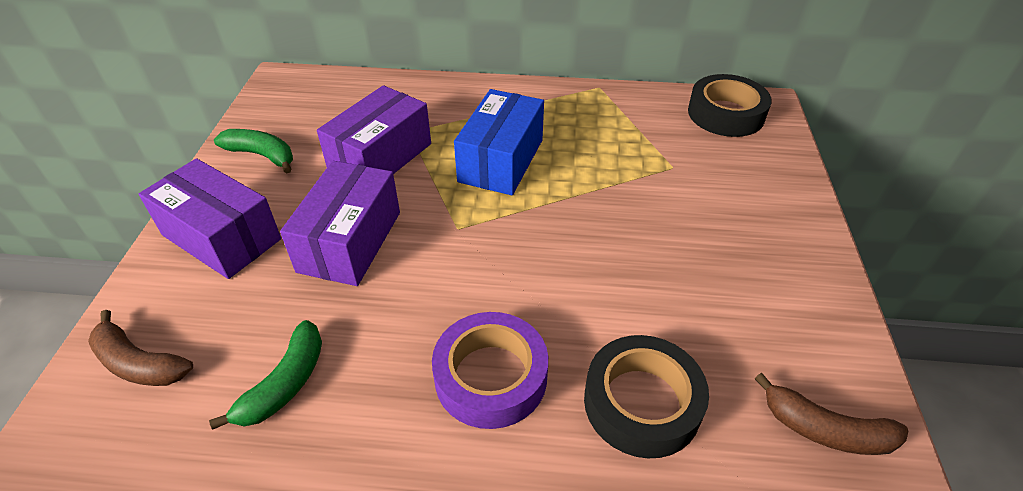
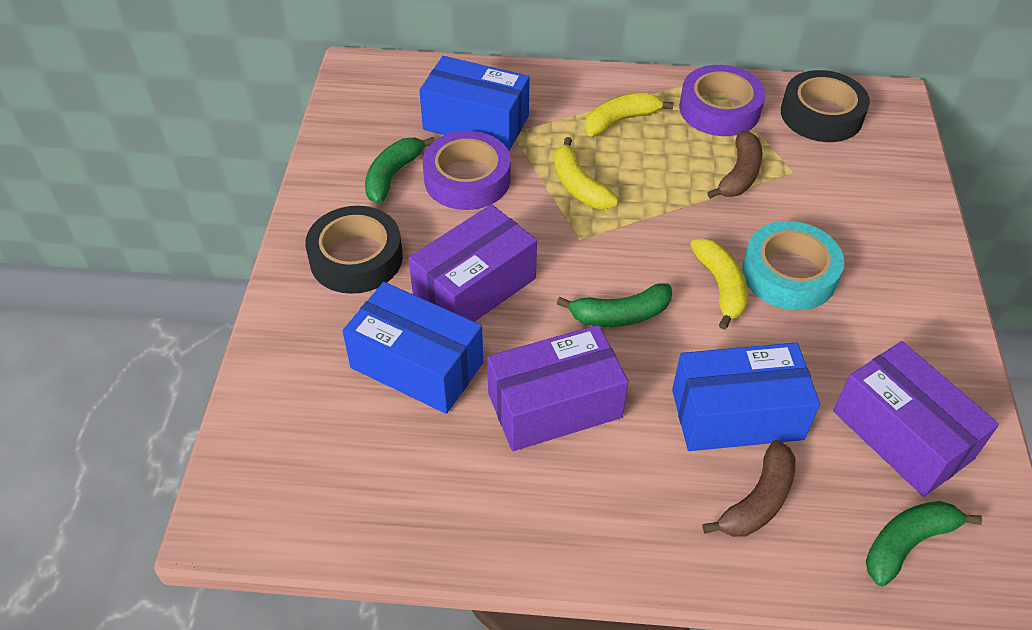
blue box: 1 -> 3
green banana: 2 -> 3
purple tape: 1 -> 2
turquoise tape: 0 -> 1
yellow banana: 0 -> 3

